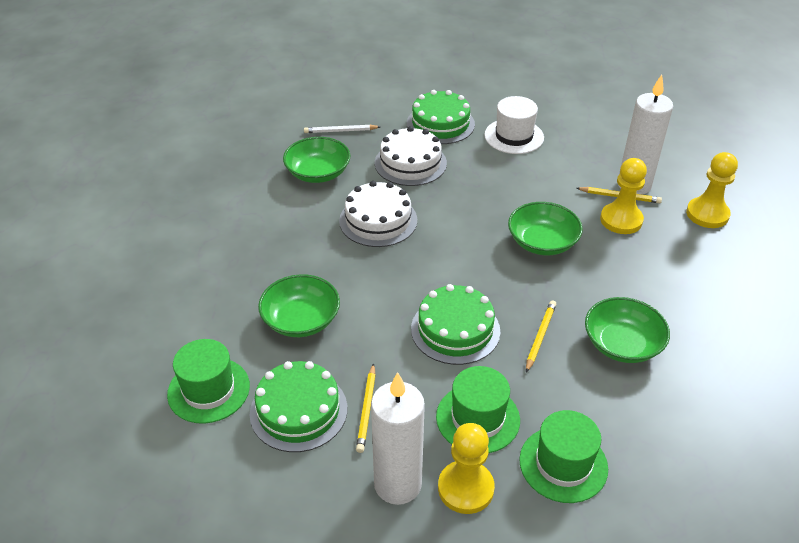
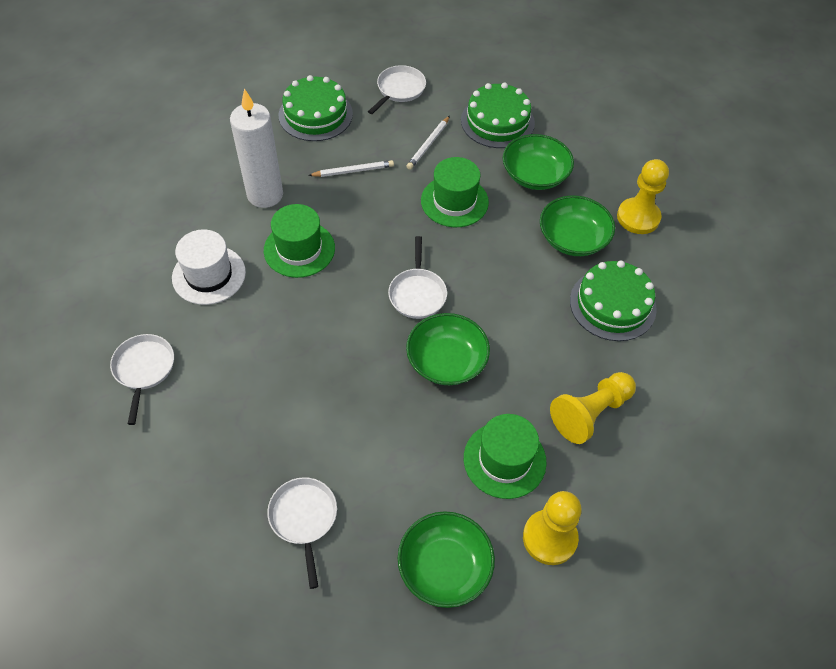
white cake: 2 -> 0
white candle: 2 -> 1
white pan: 0 -> 4
white pencil: 1 -> 2
yellow pencil: 3 -> 0

